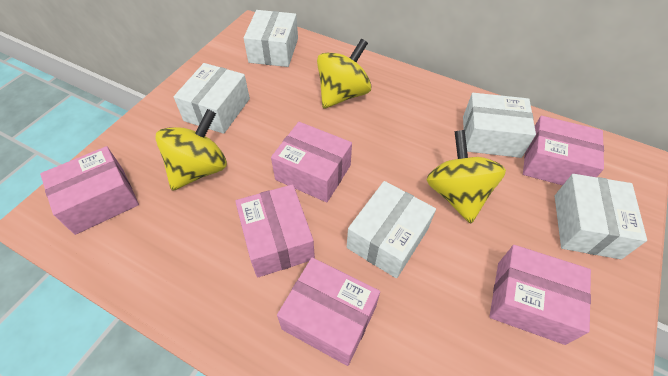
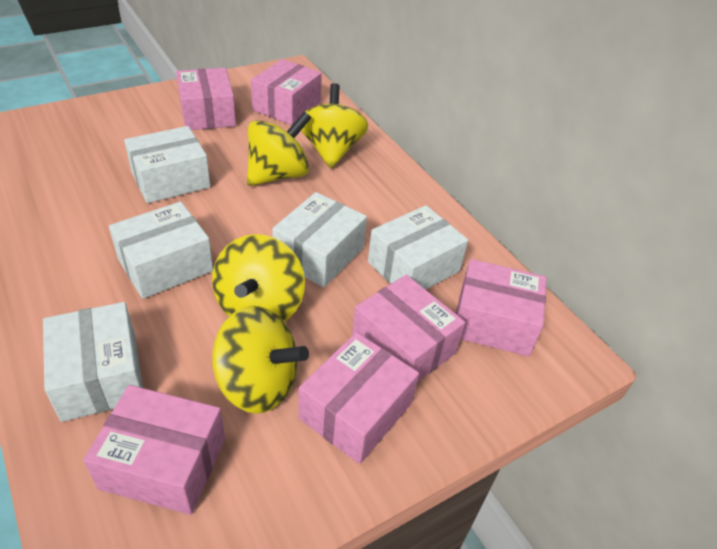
yellow spinning top: 3 -> 4

